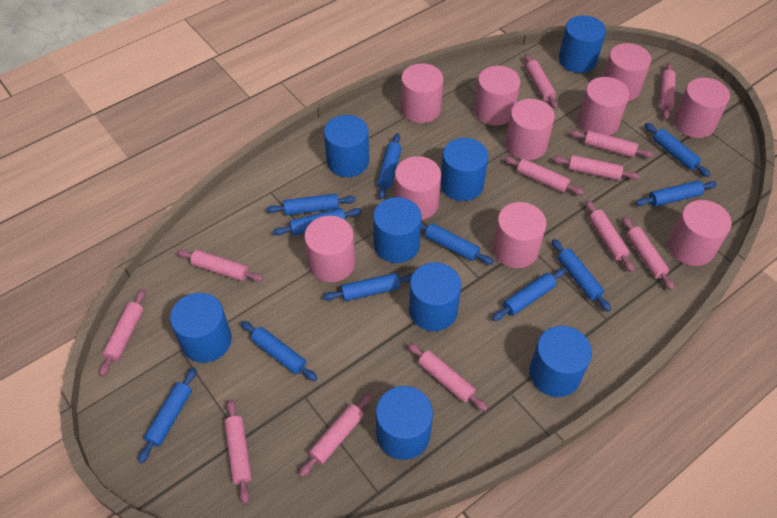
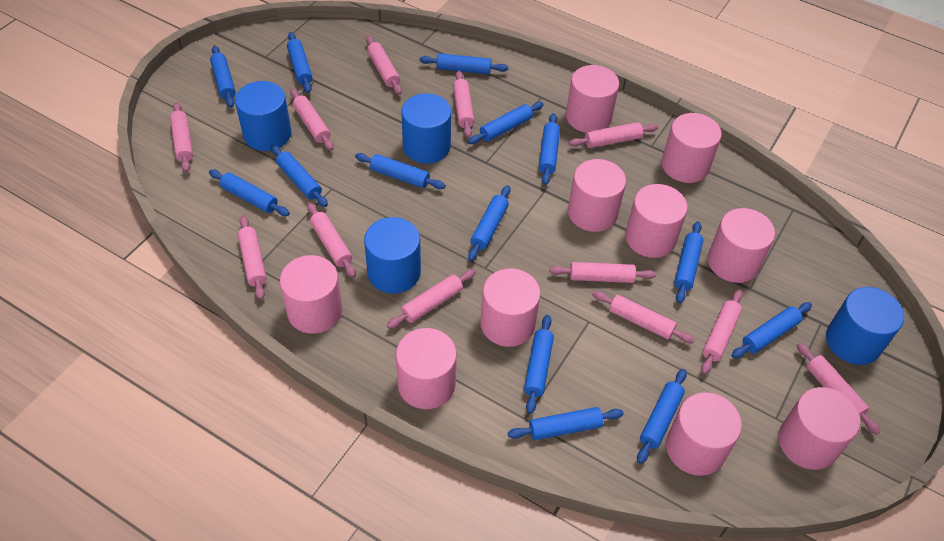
blue cylinder: 8 -> 4
blue rolling pin: 11 -> 14

